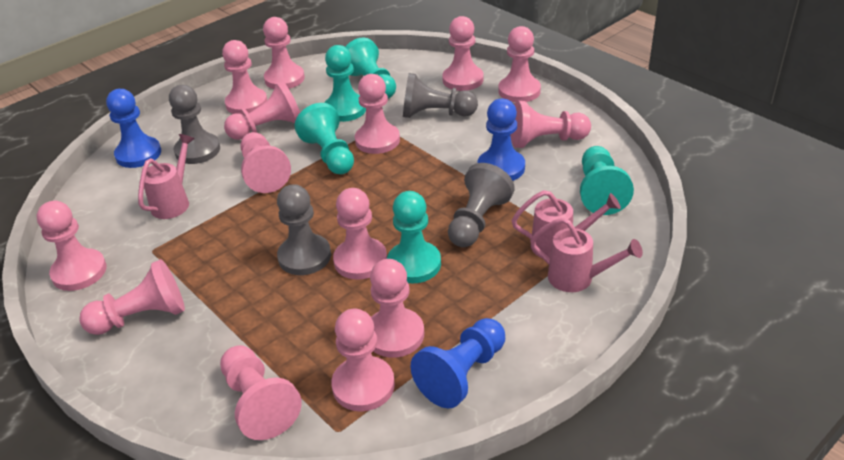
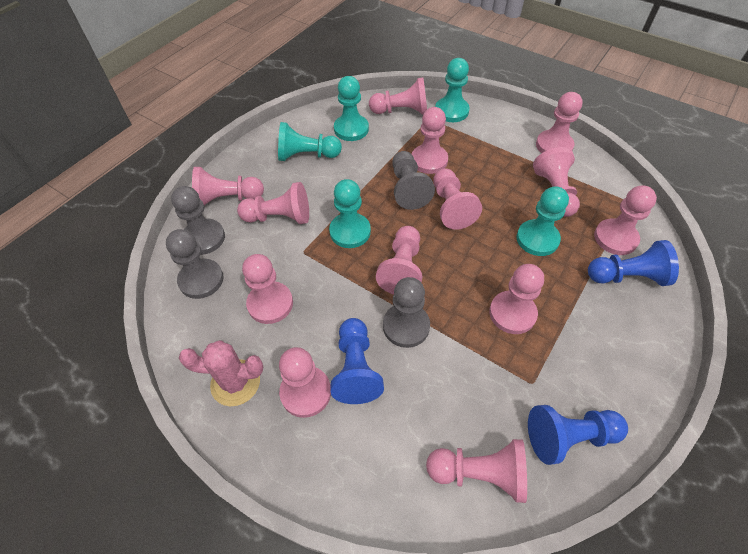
pink cactus: 0 -> 1
pink pawn: 14 -> 13
pink watering can: 3 -> 0

